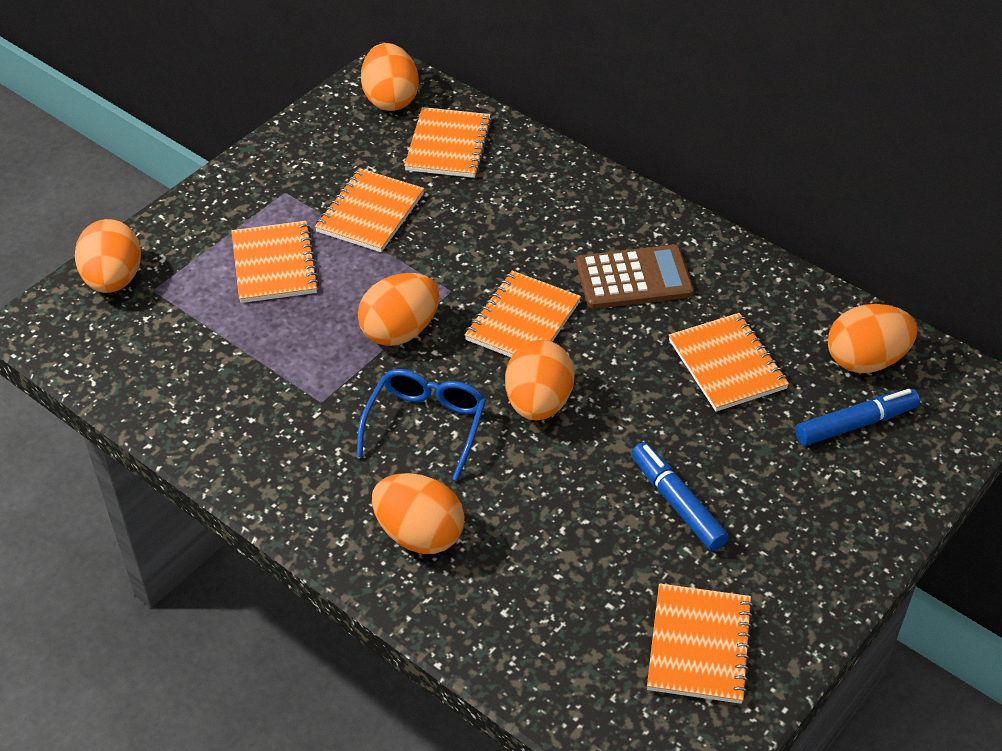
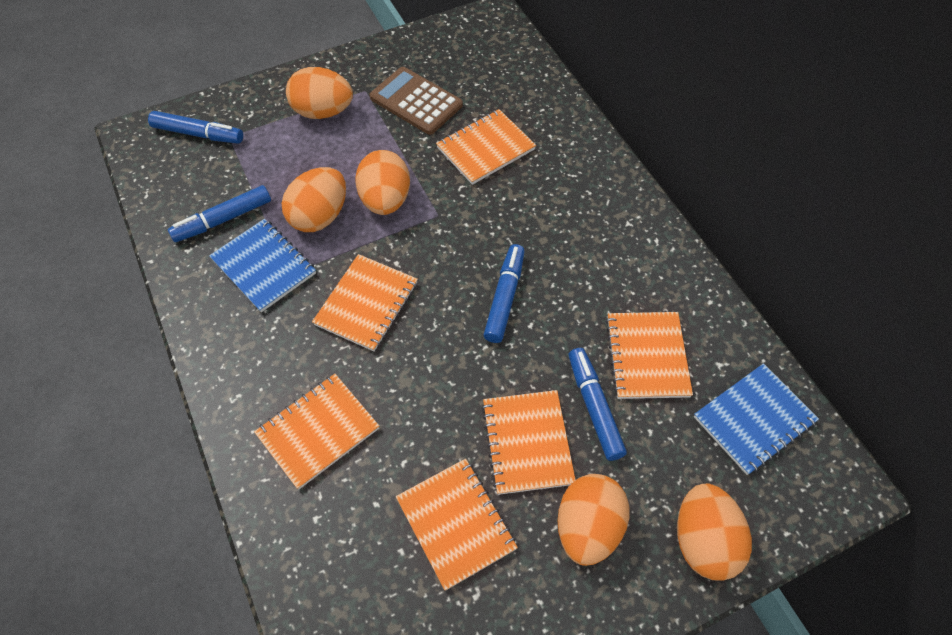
blue glasses: 1 -> 0
blue marker: 2 -> 4
blue notebook: 0 -> 2
orange egg: 6 -> 5

